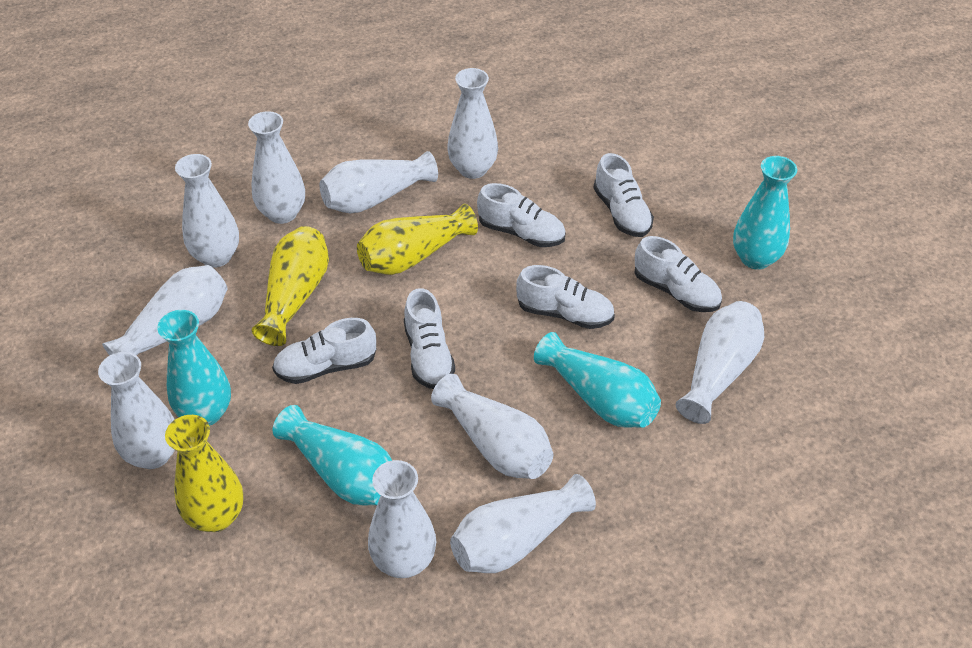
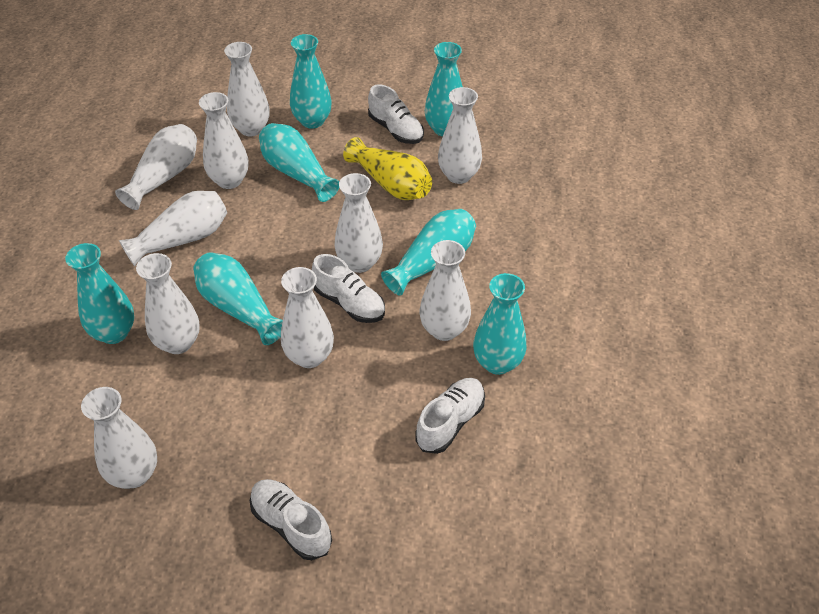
turquoise vase: 4 -> 7
white shoe: 6 -> 4
yellow vase: 3 -> 1

